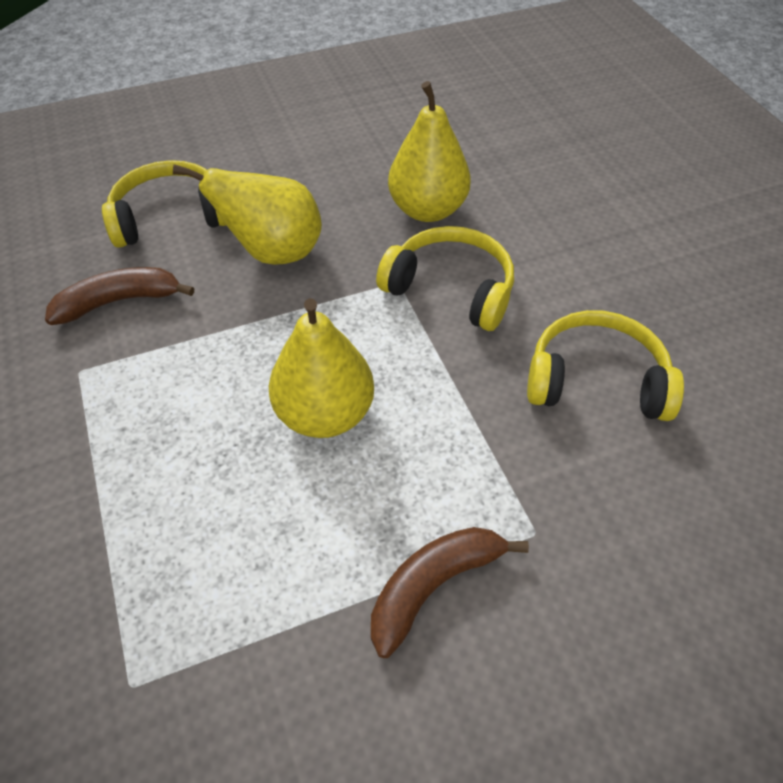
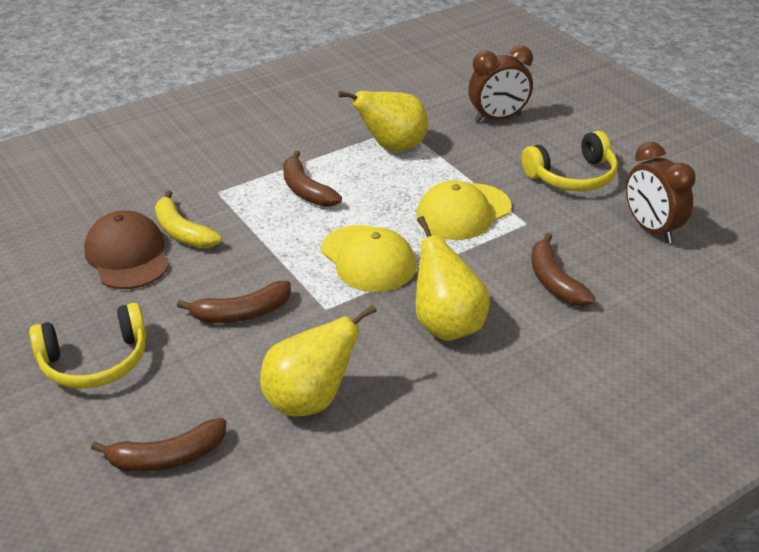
brown banana: 2 -> 4
brown cap: 0 -> 1
brown clock: 0 -> 2
yellow banana: 0 -> 1
yellow cap: 0 -> 2
yellow headphones: 3 -> 2

